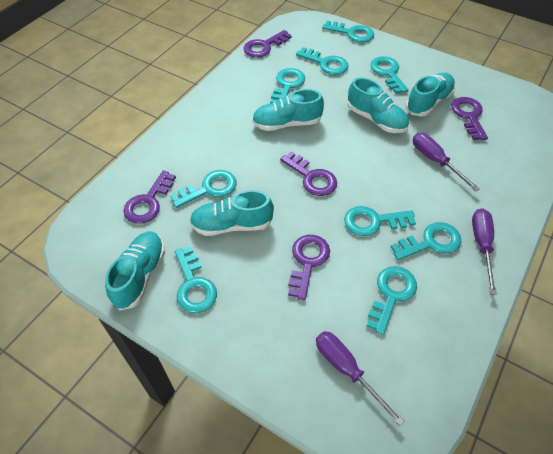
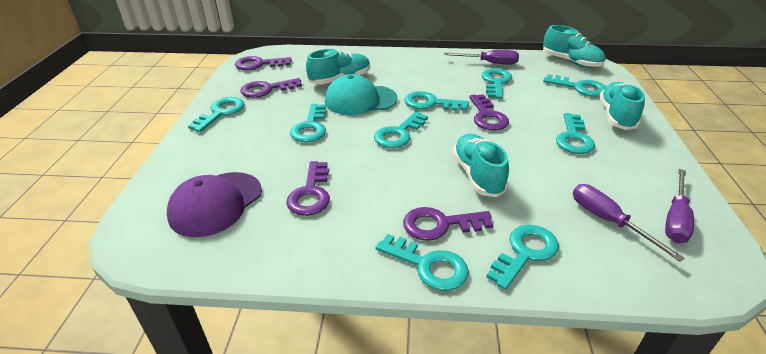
purple cap: 0 -> 1
turquoise cap: 0 -> 1
turquoise shoe: 5 -> 4

